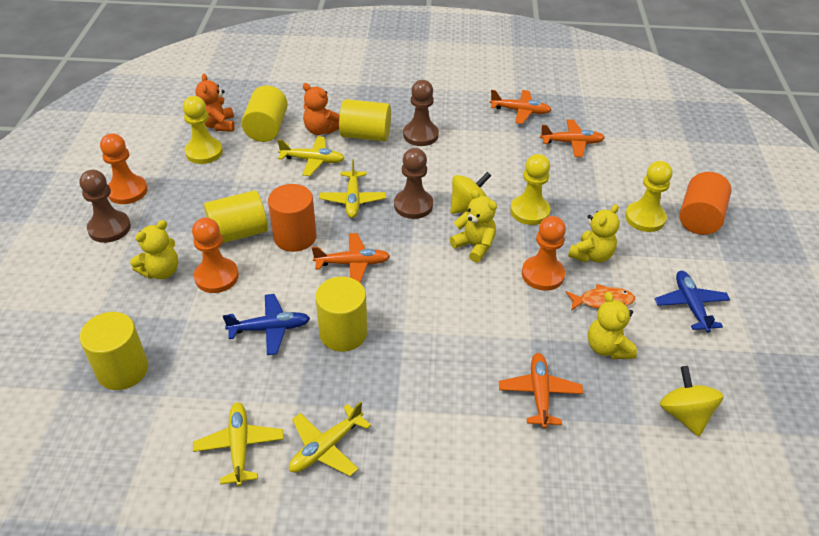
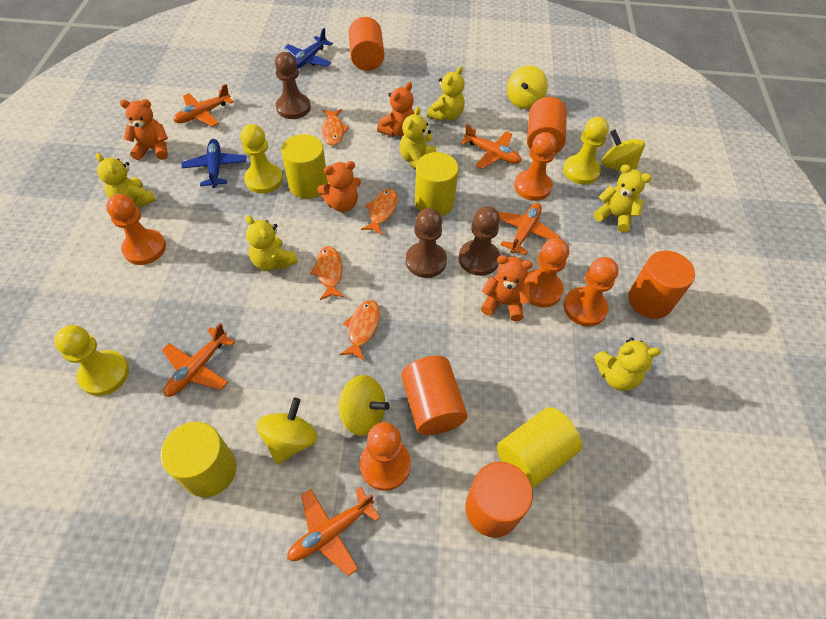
orange cylinder: 2 -> 5
orange fish: 1 -> 4
orange pawn: 3 -> 5
orange plane: 4 -> 5
orange teddy bear: 2 -> 4
yellow cylinder: 5 -> 4
yellow plane: 4 -> 0
yellow spinning top: 2 -> 4
yellow teddy bear: 4 -> 6

